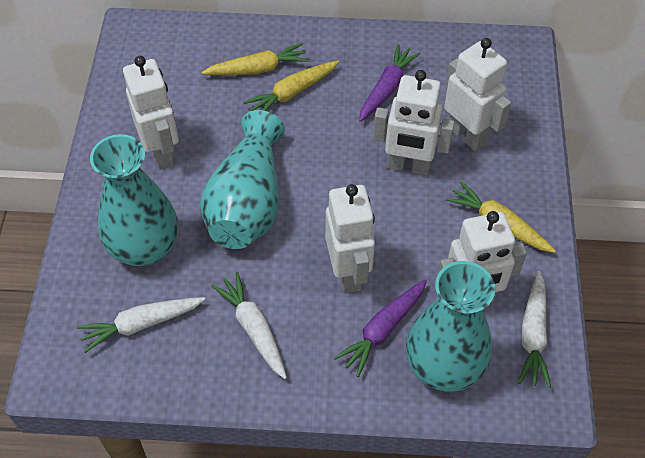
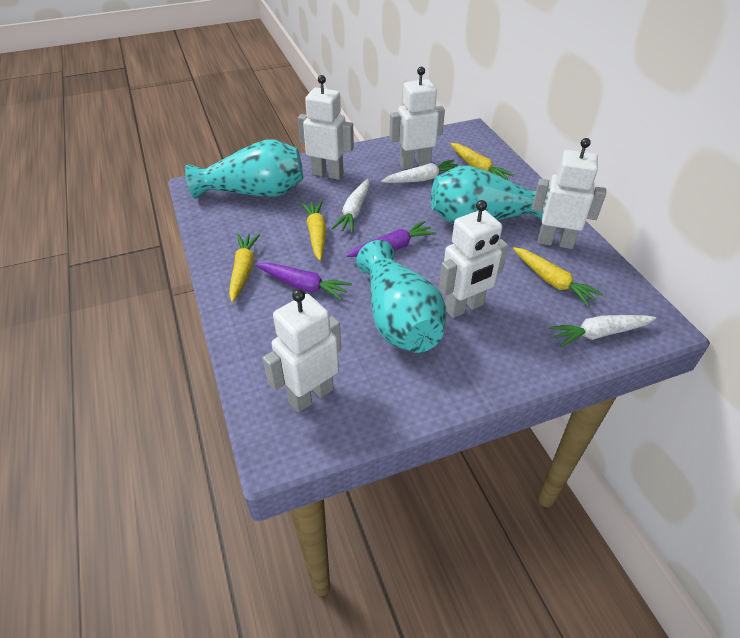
yellow carrot: 3 -> 4

